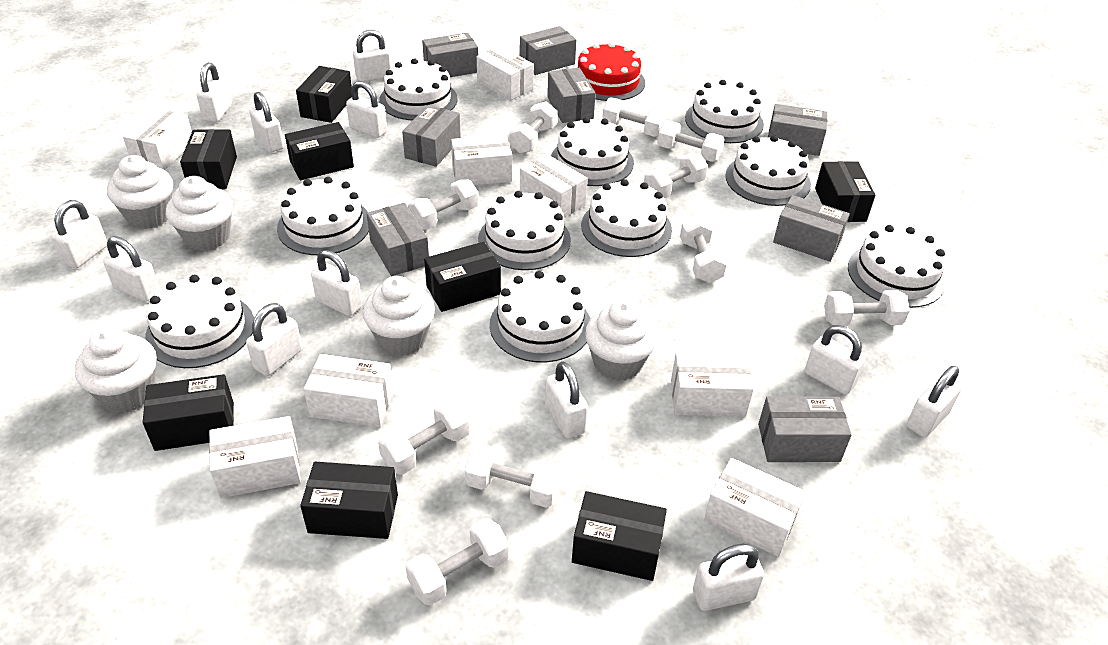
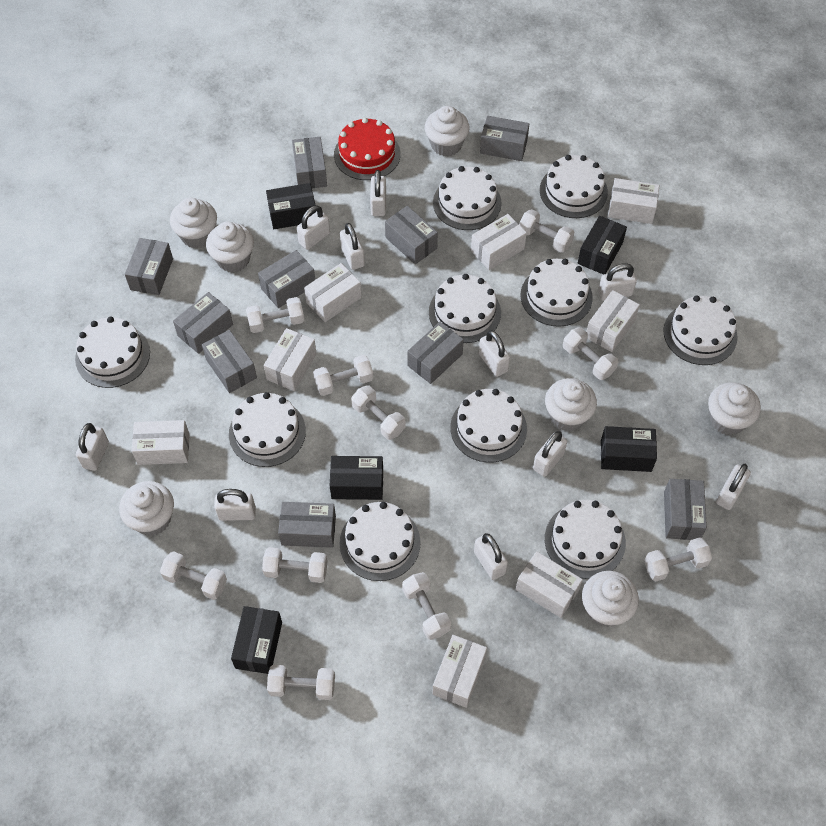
black box: 8 -> 5
grey box: 8 -> 10
white cupcake: 5 -> 7
white padlock: 12 -> 10

